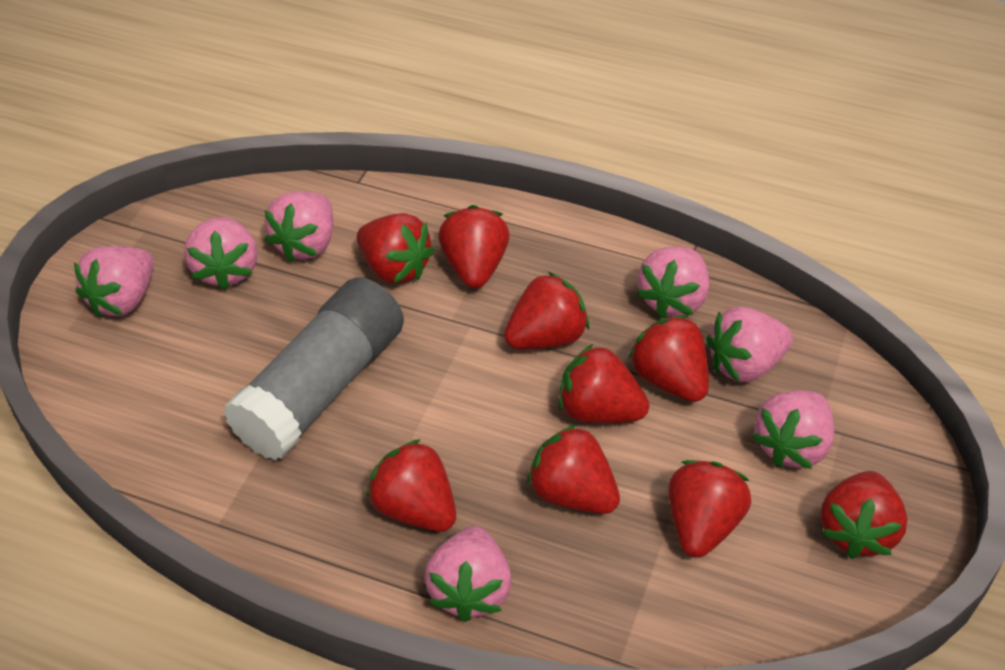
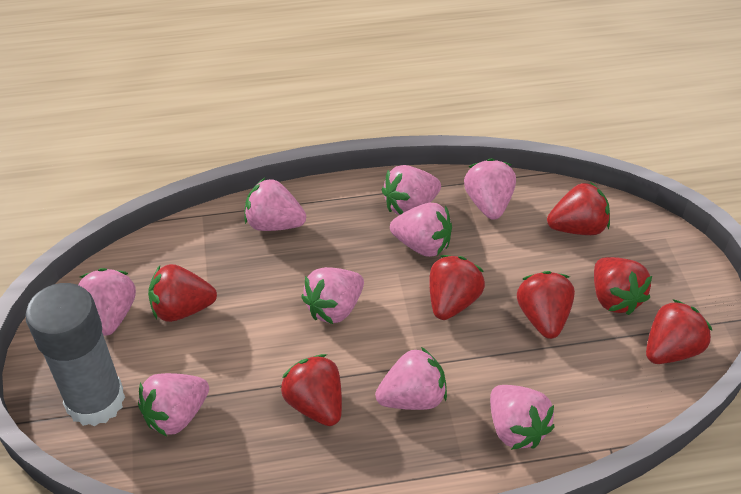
pink strawberry: 7 -> 9
red strawberry: 9 -> 7

